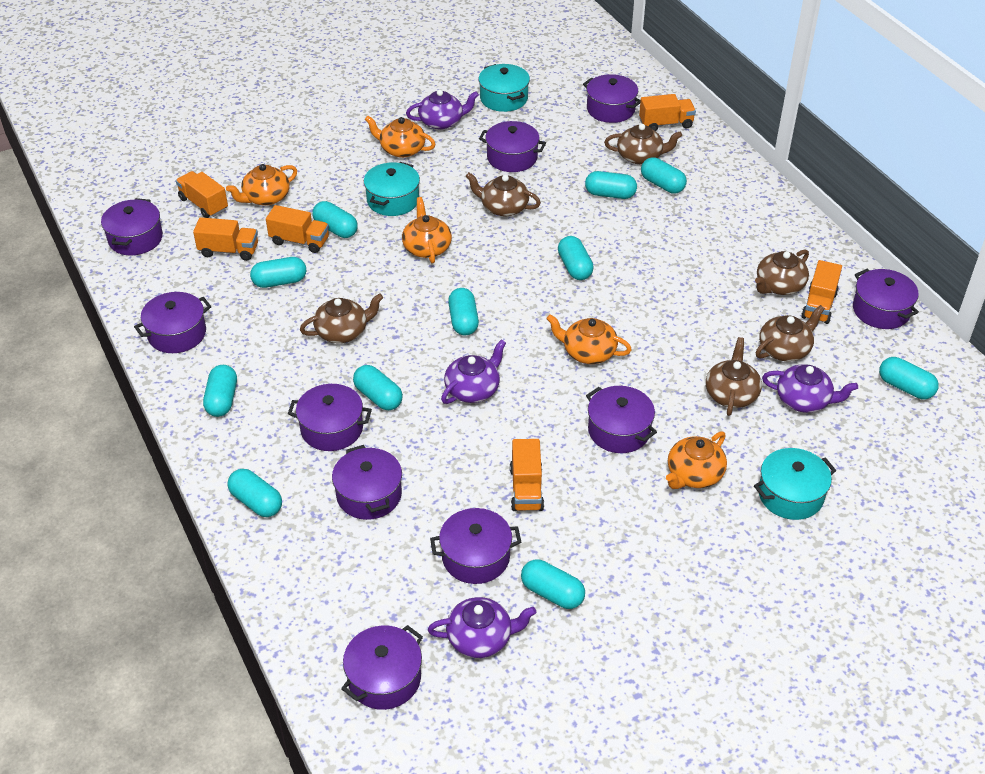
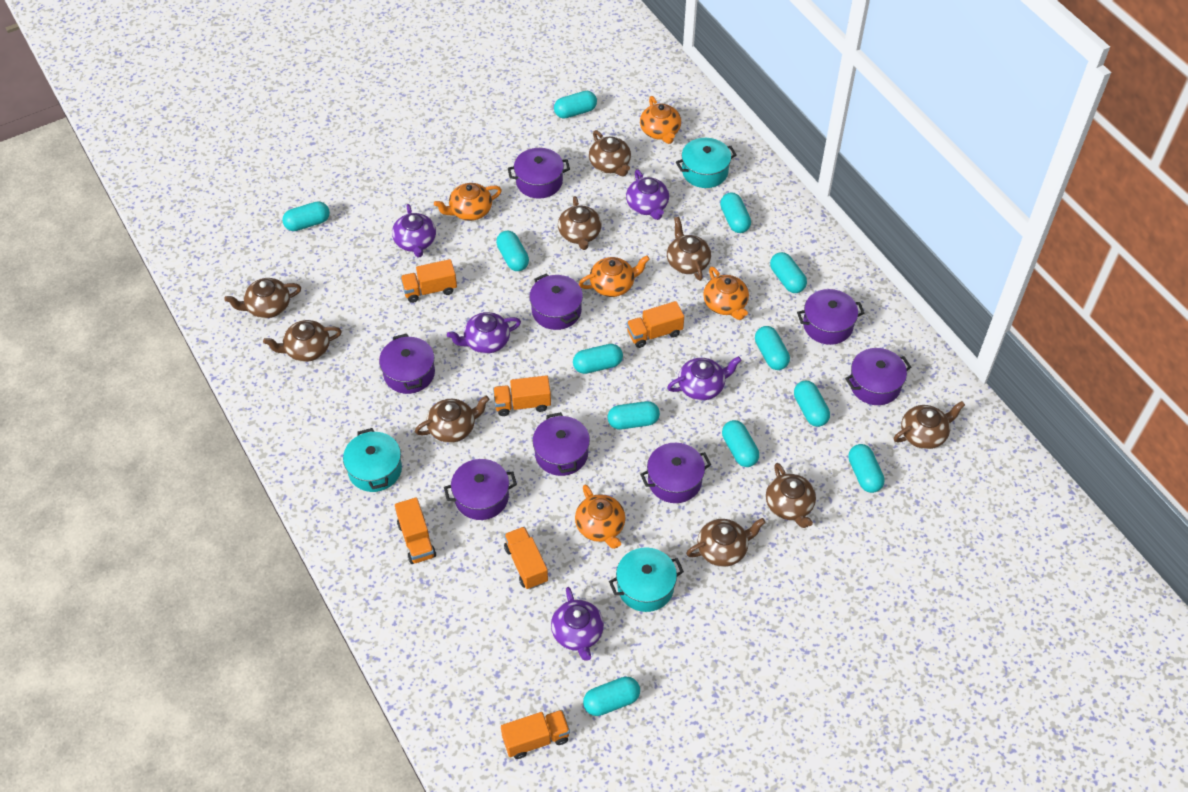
brown teapot: 6 -> 9
purple pot: 10 -> 8
purple teapot: 4 -> 5
turquoise capsule: 11 -> 12

